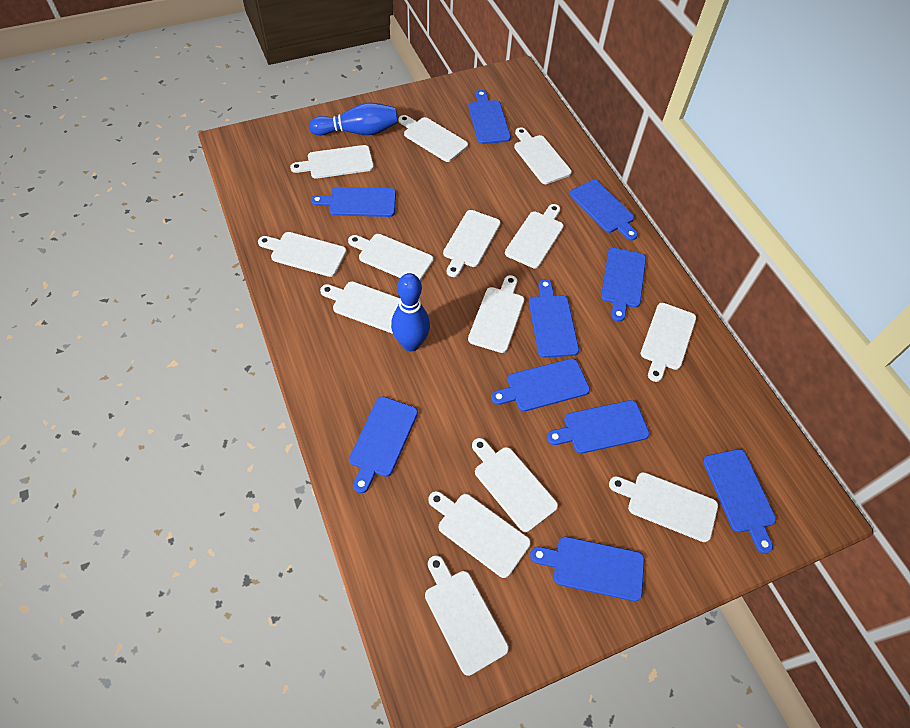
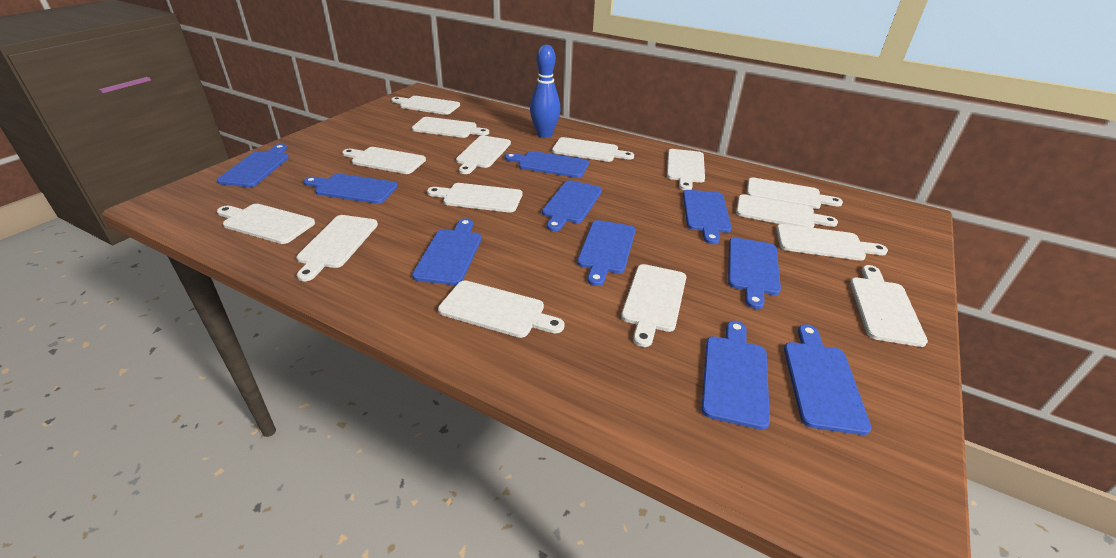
blue bowling pin: 2 -> 1
white cutting board: 14 -> 15

